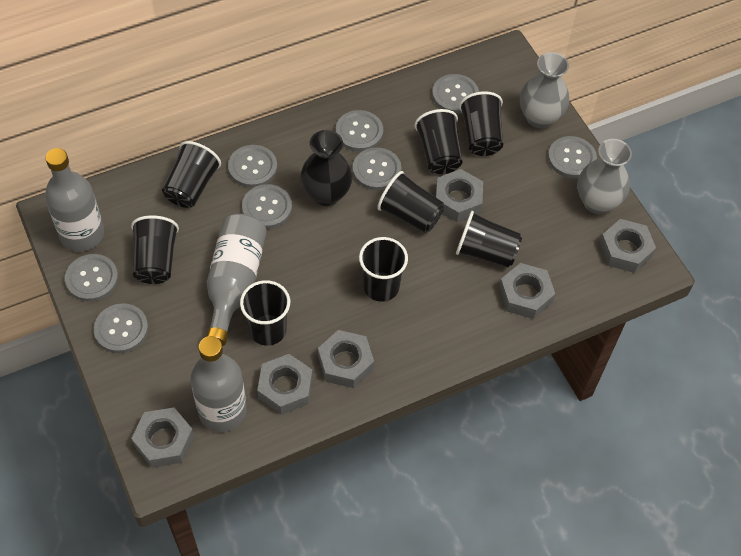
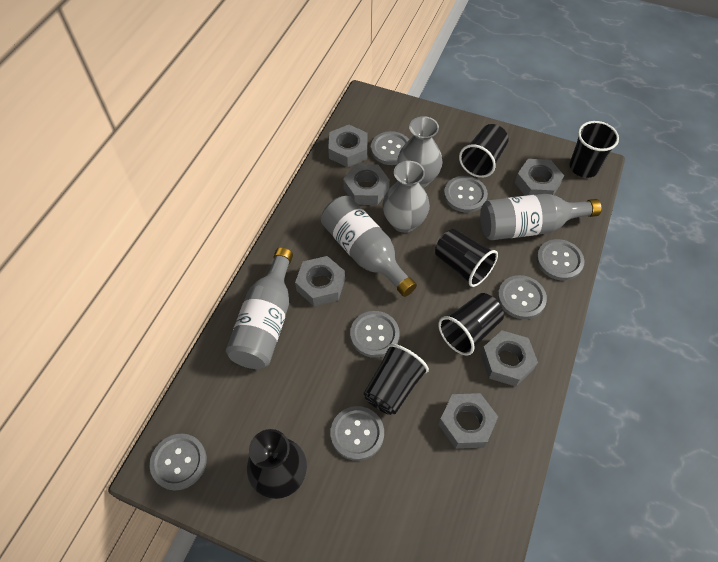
black cup: 8 -> 5
grey button: 8 -> 7

